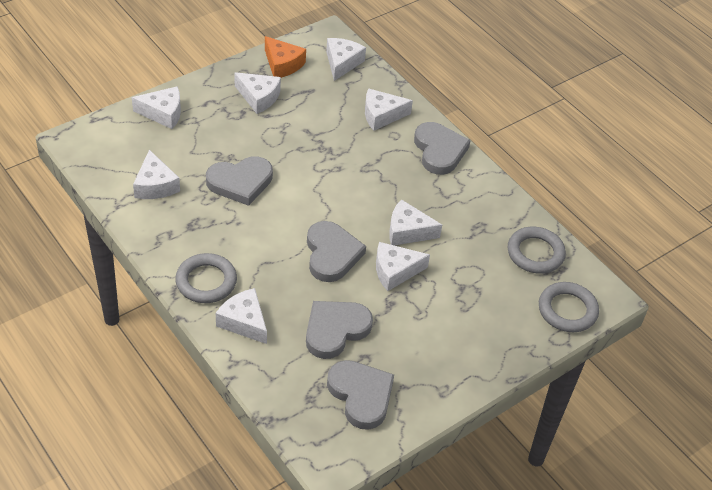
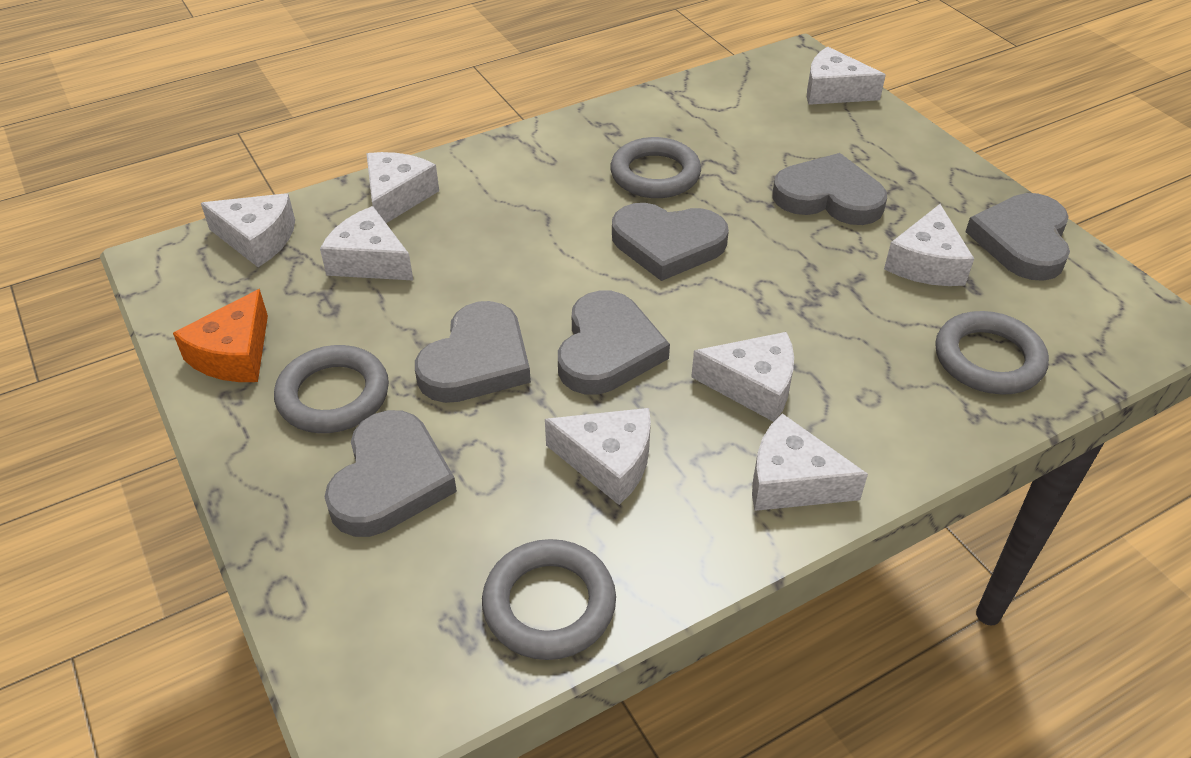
grey heart: 5 -> 6
grey ring: 3 -> 4

